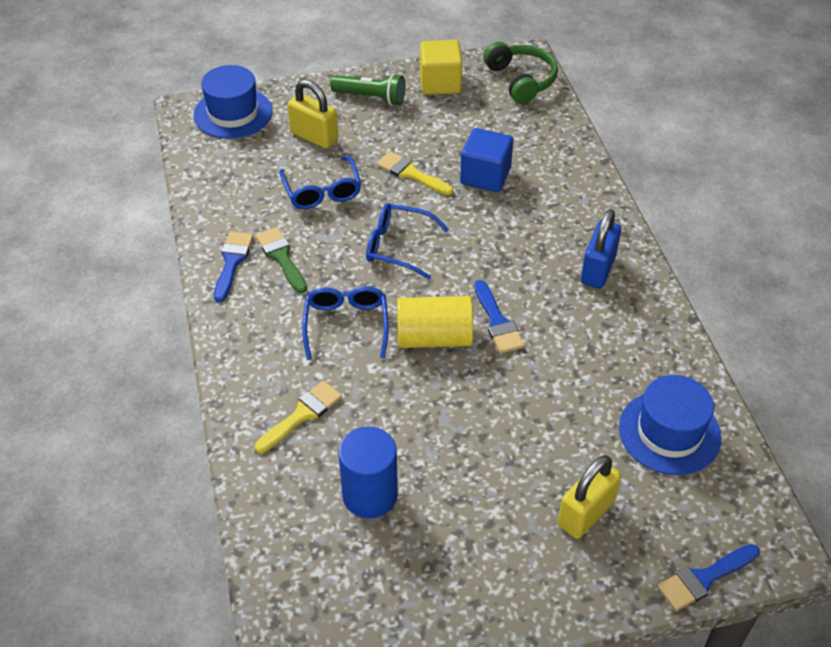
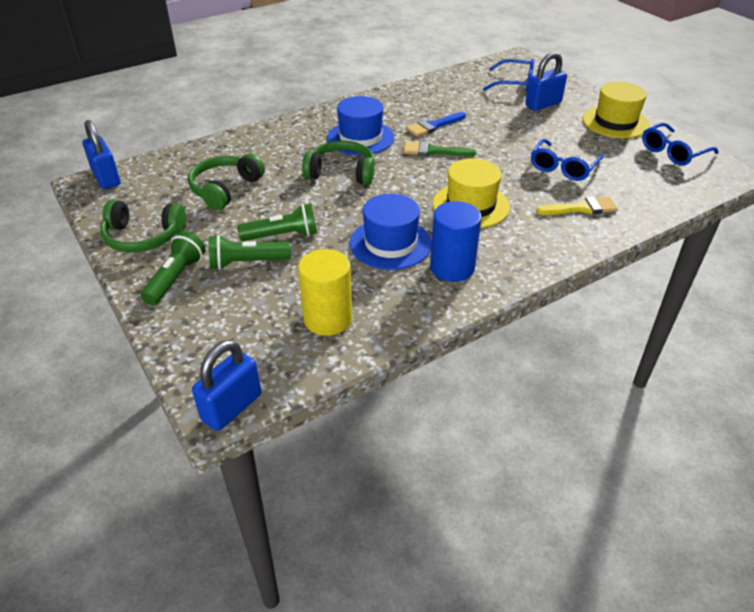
blue brush: 3 -> 1
blue cube: 1 -> 0
blue padlock: 1 -> 3
green flashlight: 1 -> 3
green headphones: 1 -> 3
yellow brush: 2 -> 1
yellow cube: 1 -> 0
yellow hat: 0 -> 2
yellow padlock: 2 -> 0

